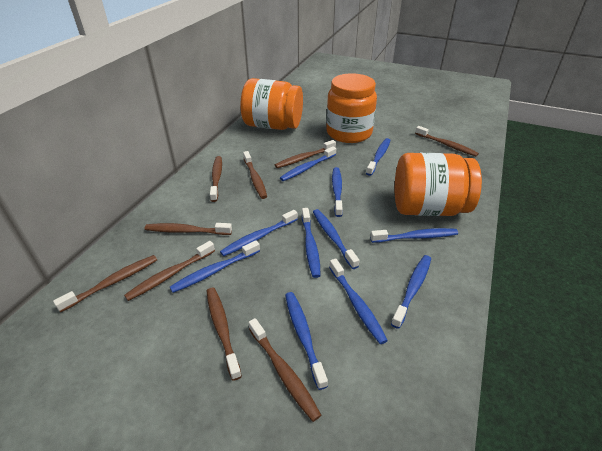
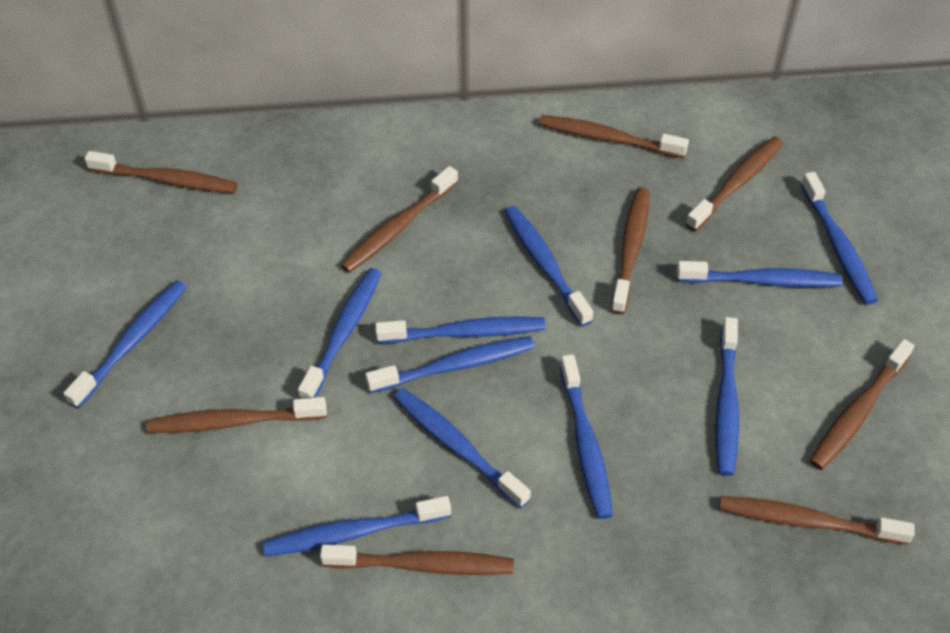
orange jar: 3 -> 0

